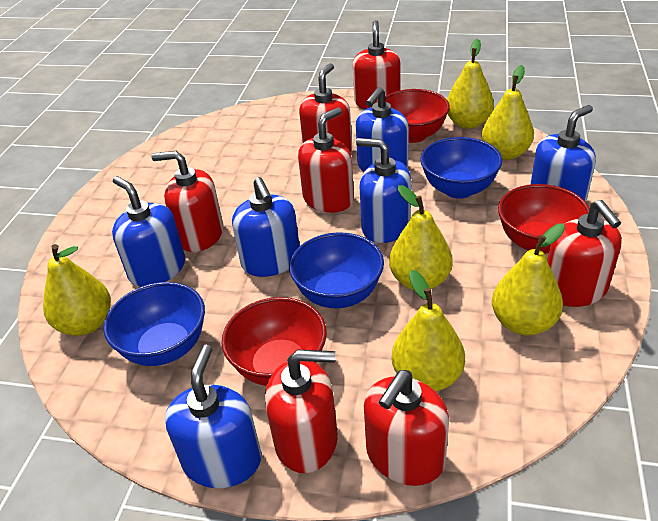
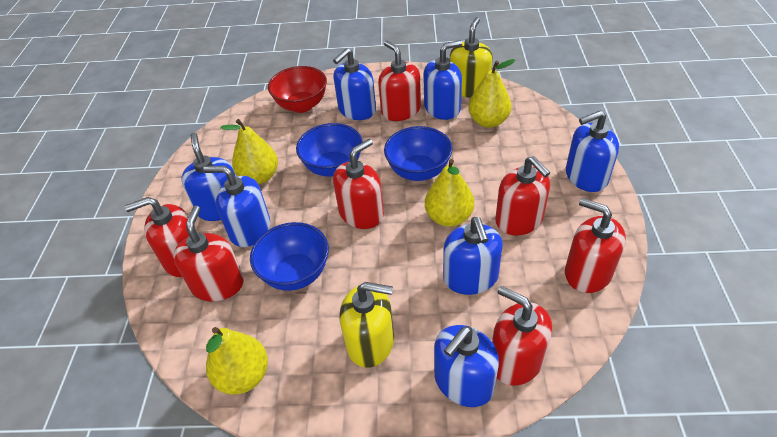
blue soap dispenser: 6 -> 7
red bowl: 3 -> 1
yellow pear: 6 -> 4
yellow soap dispenser: 0 -> 2

